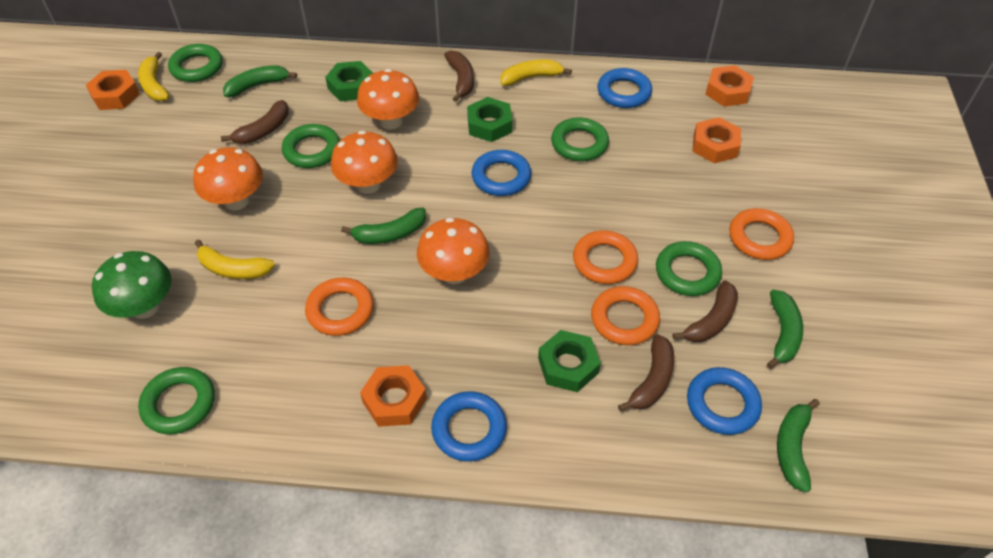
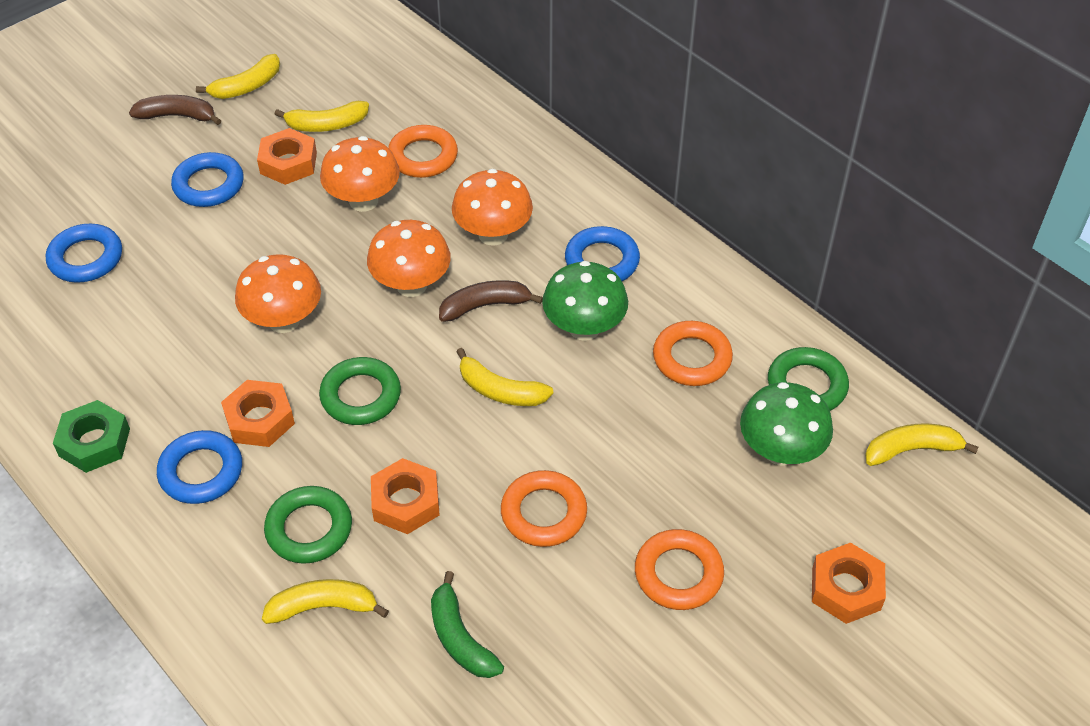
brown banana: 4 -> 2
green banana: 4 -> 1
green mushroom: 1 -> 2
green nut: 3 -> 1
green ring: 5 -> 3
yellow banana: 3 -> 5

